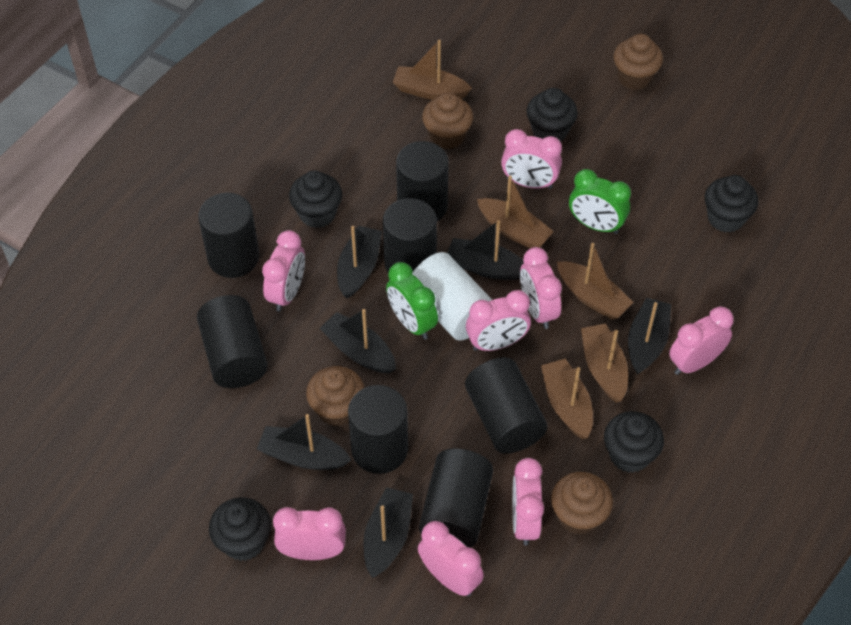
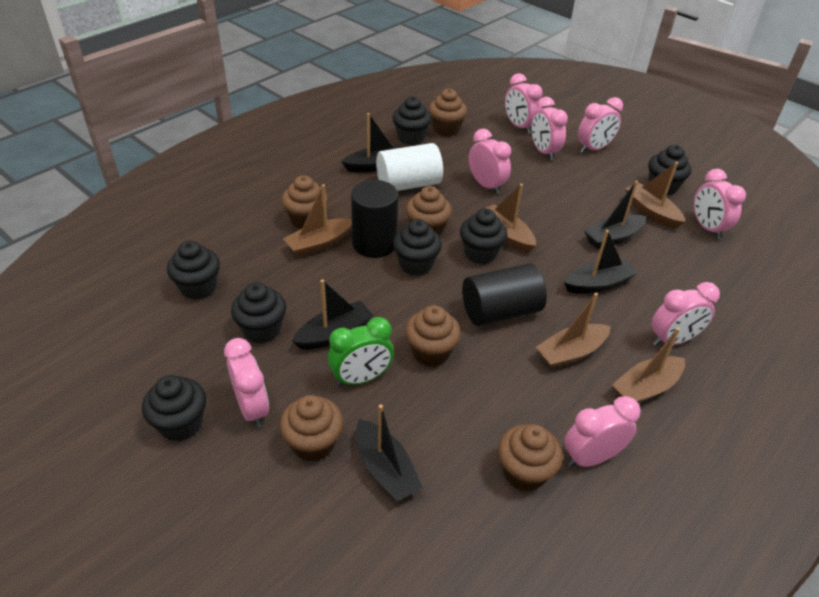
black boat: 6 -> 5
black cupcake: 5 -> 7
black cylinder: 7 -> 2
brown cupcake: 4 -> 6
green clock: 2 -> 1

